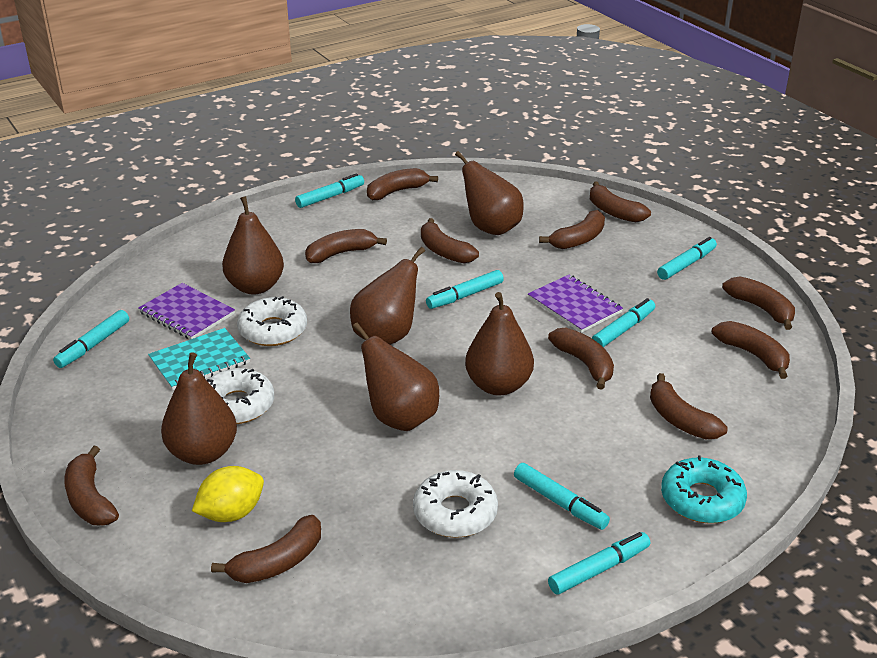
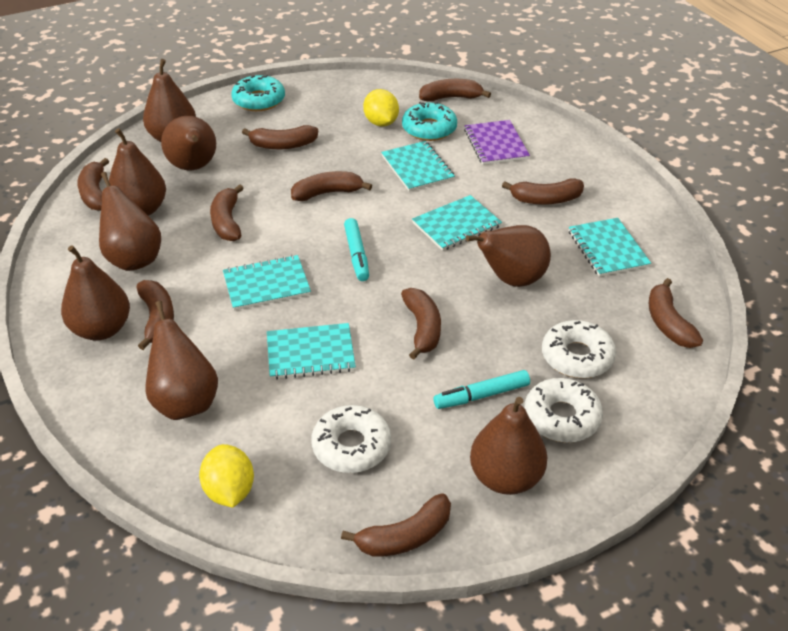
brown banana: 11 -> 10
brown pear: 6 -> 8
purple notebook: 2 -> 1
turquoise donut: 1 -> 2
turquoise marker: 7 -> 2
turquoise notebook: 1 -> 5
yellow lemon: 1 -> 2

